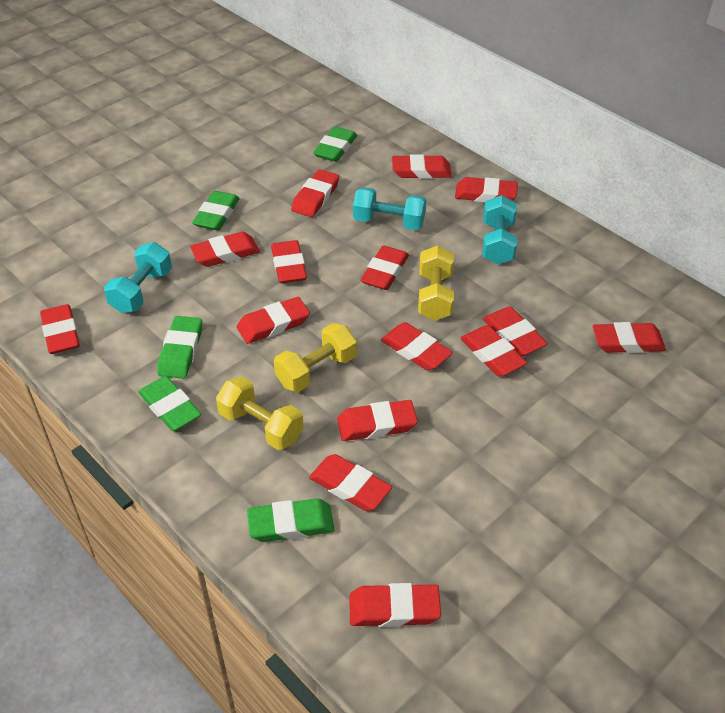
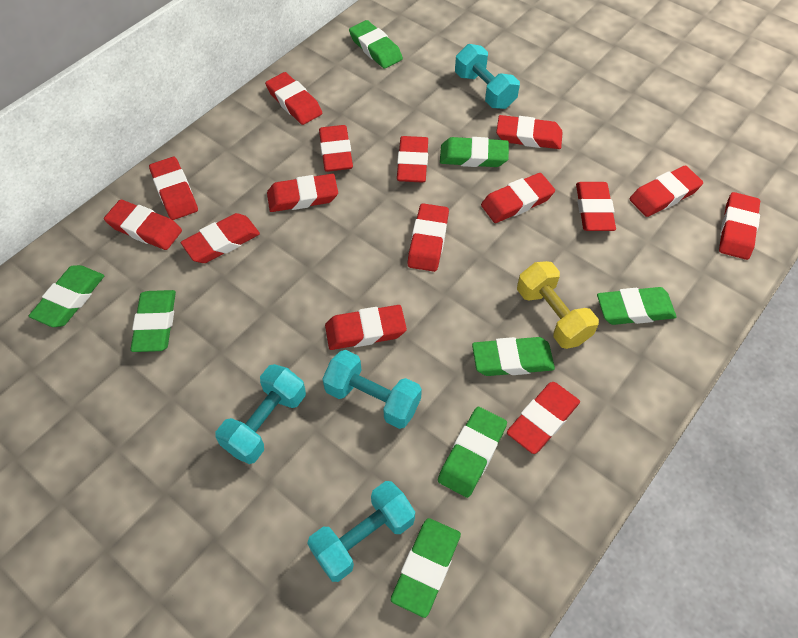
green eraser: 5 -> 8
turquoise dumbbell: 3 -> 4
yellow dumbbell: 3 -> 1

